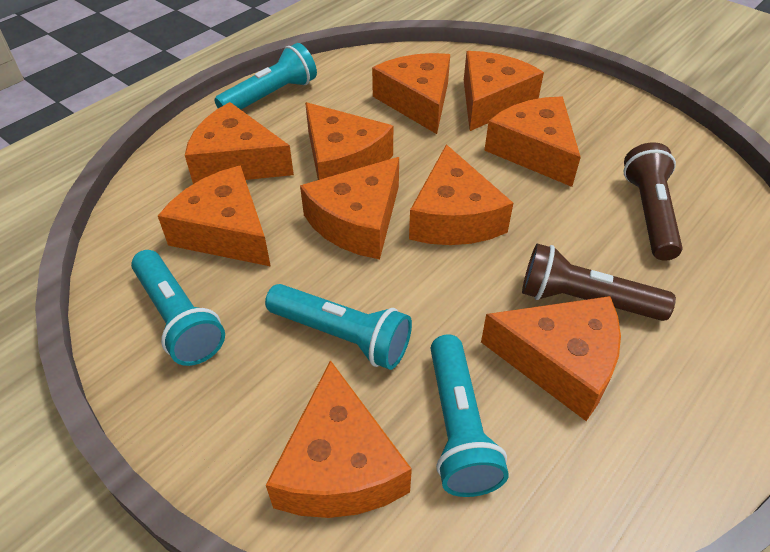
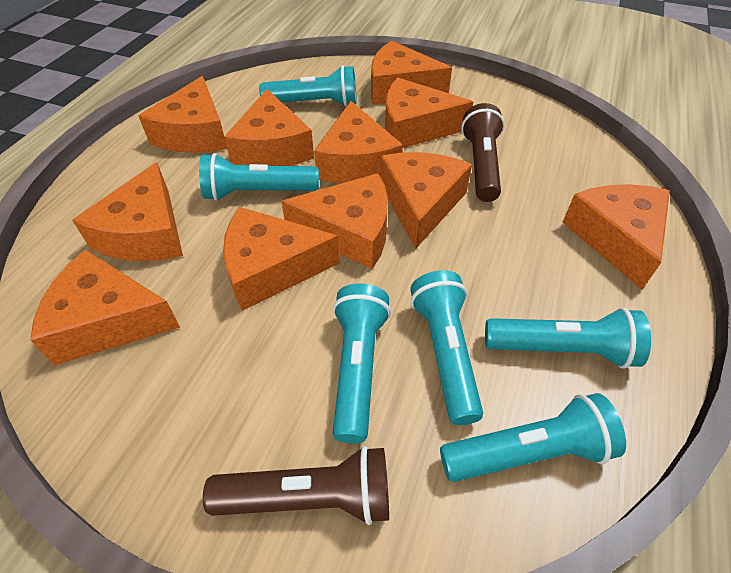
orange cheese: 10 -> 11
turquoise flashlight: 4 -> 6

